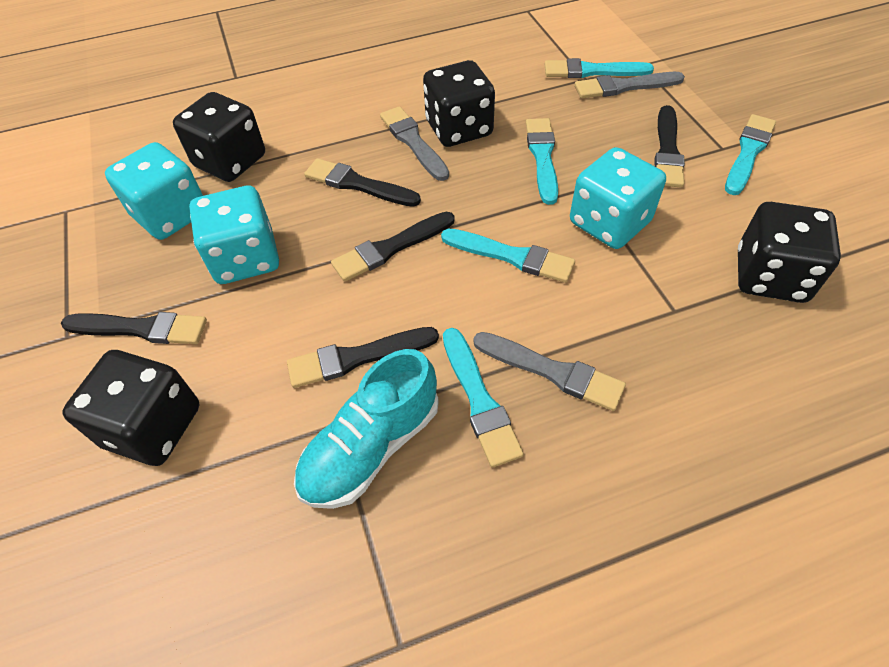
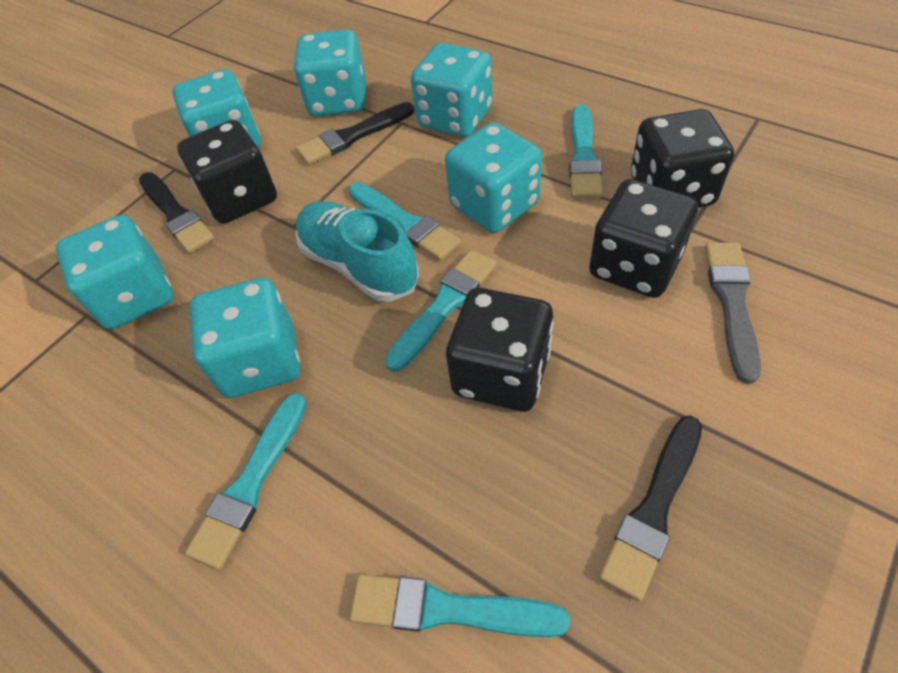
black brush: 5 -> 3
grey brush: 3 -> 1
turquoise dice: 3 -> 6

